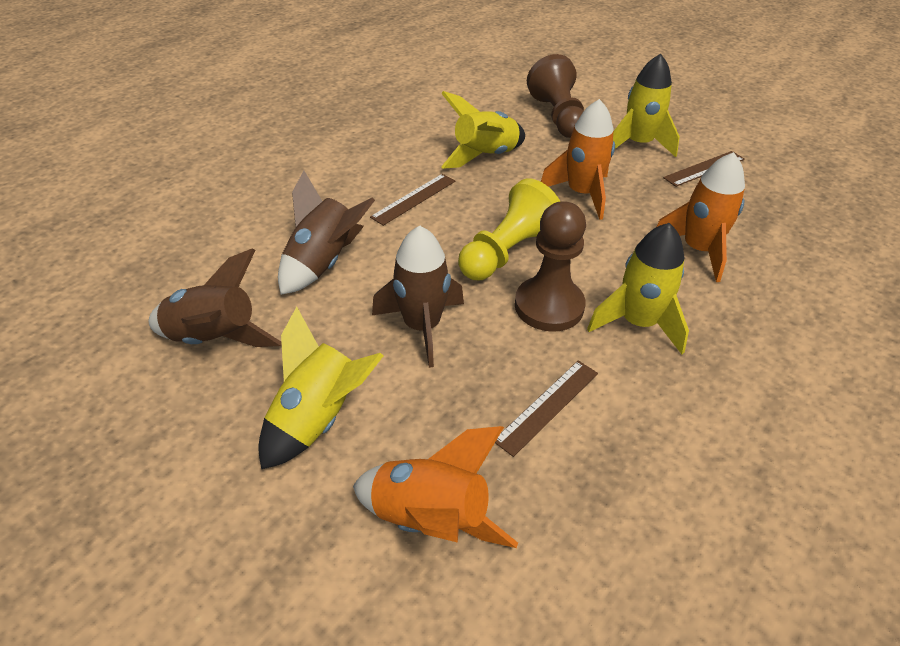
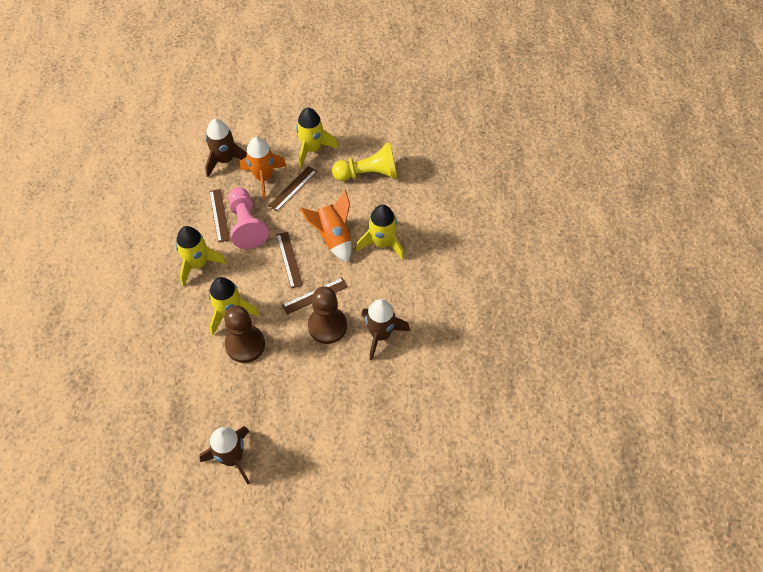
brown ruler: 3 -> 4
orange rocket: 3 -> 2
pink pawn: 0 -> 1

